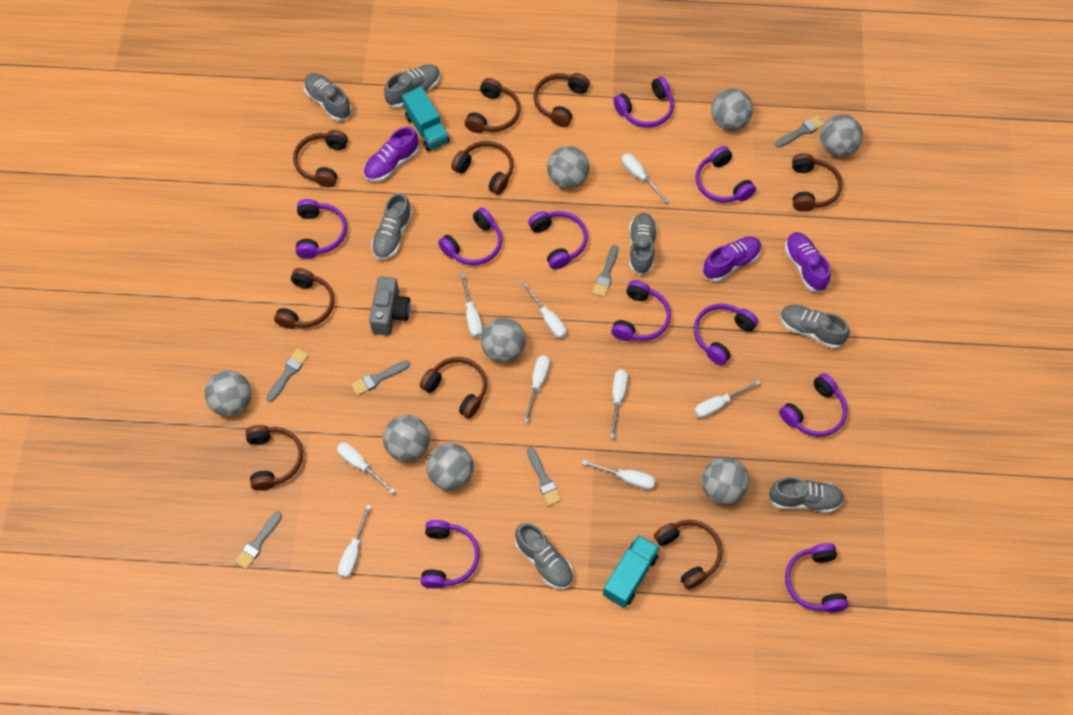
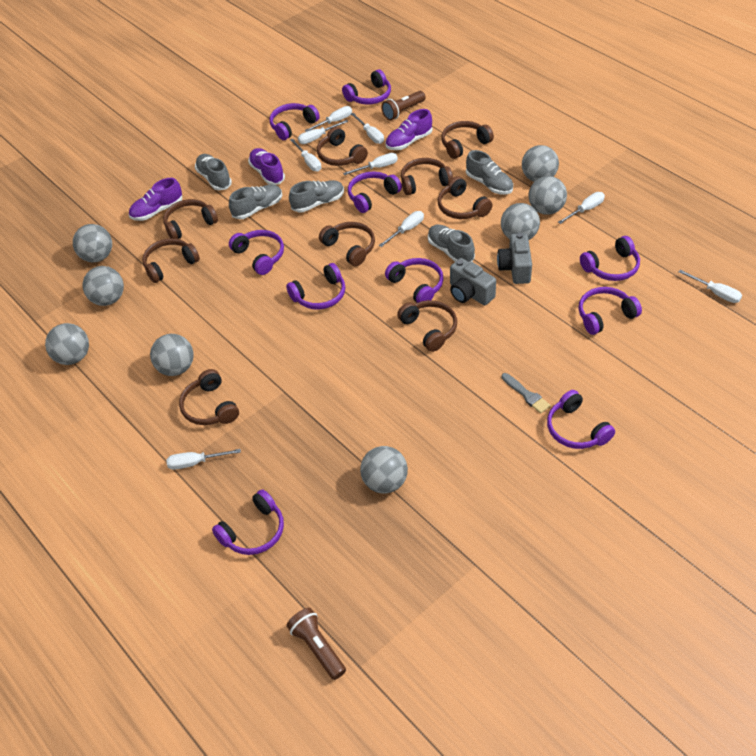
brown flashlight: 0 -> 2
grey brush: 6 -> 1
grey camera: 1 -> 2
grey shoe: 7 -> 5
turquoise truck: 2 -> 0

